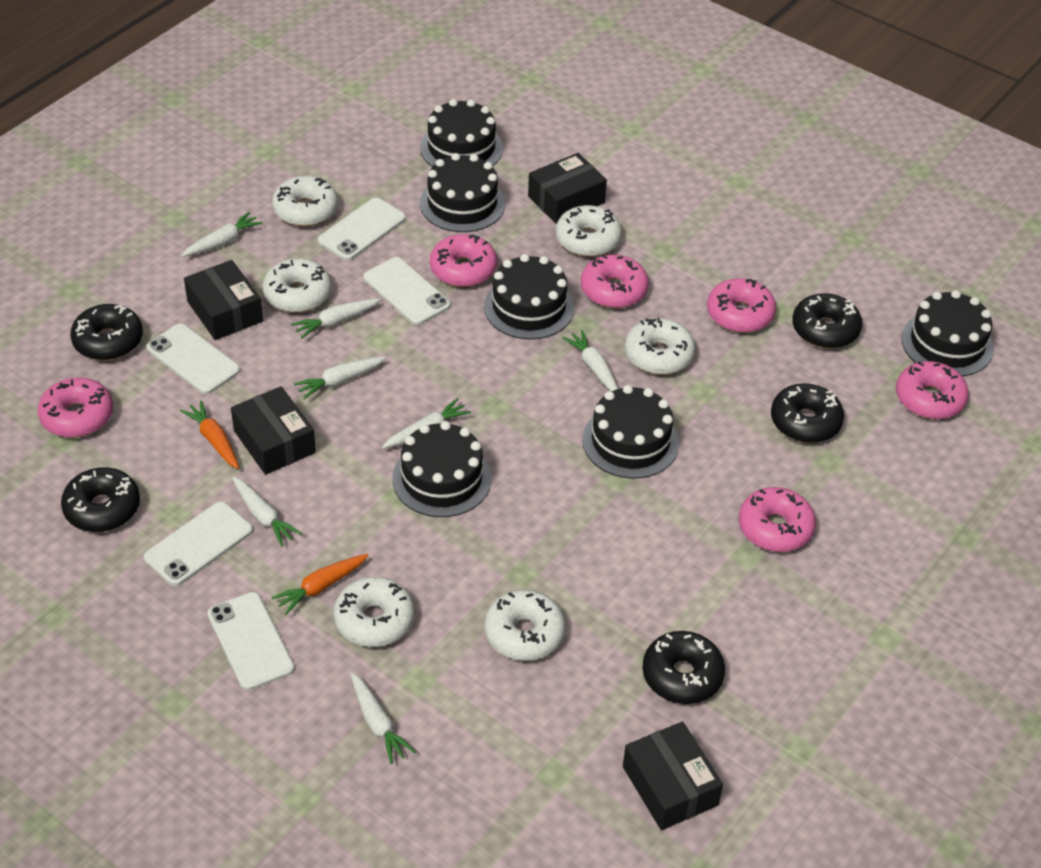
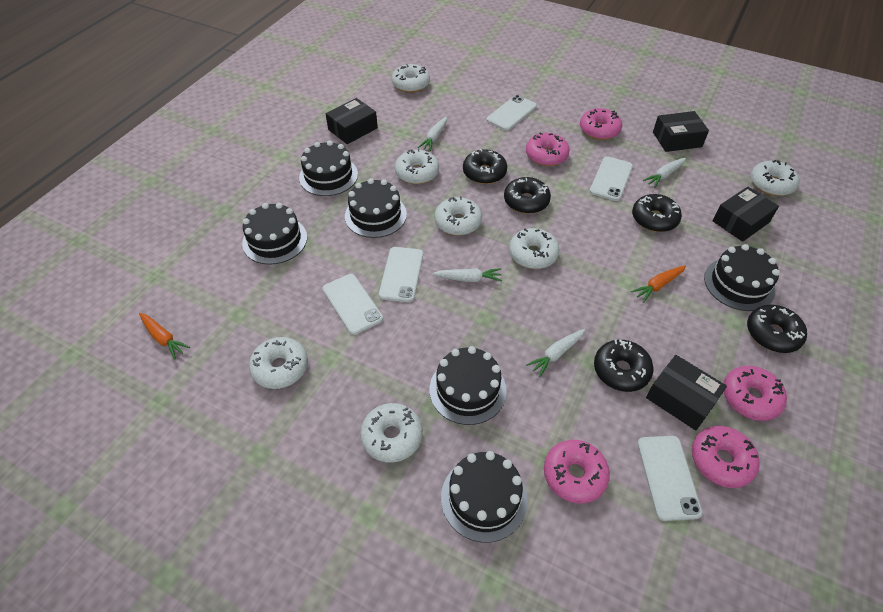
pink donut: 6 -> 5
white carrot: 7 -> 4
white donut: 6 -> 7

